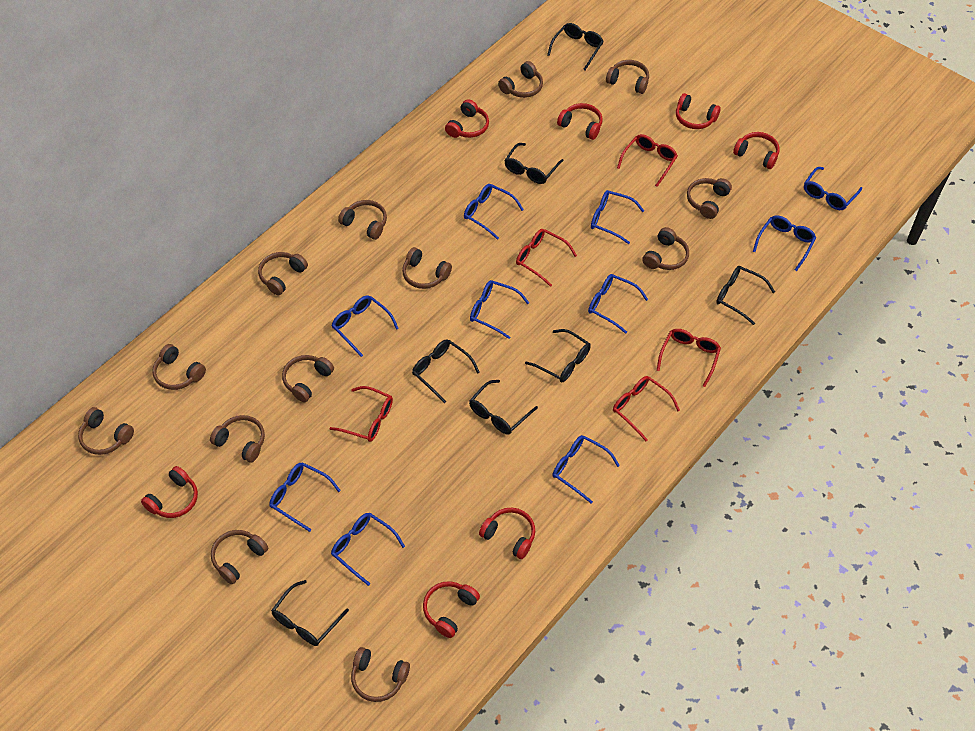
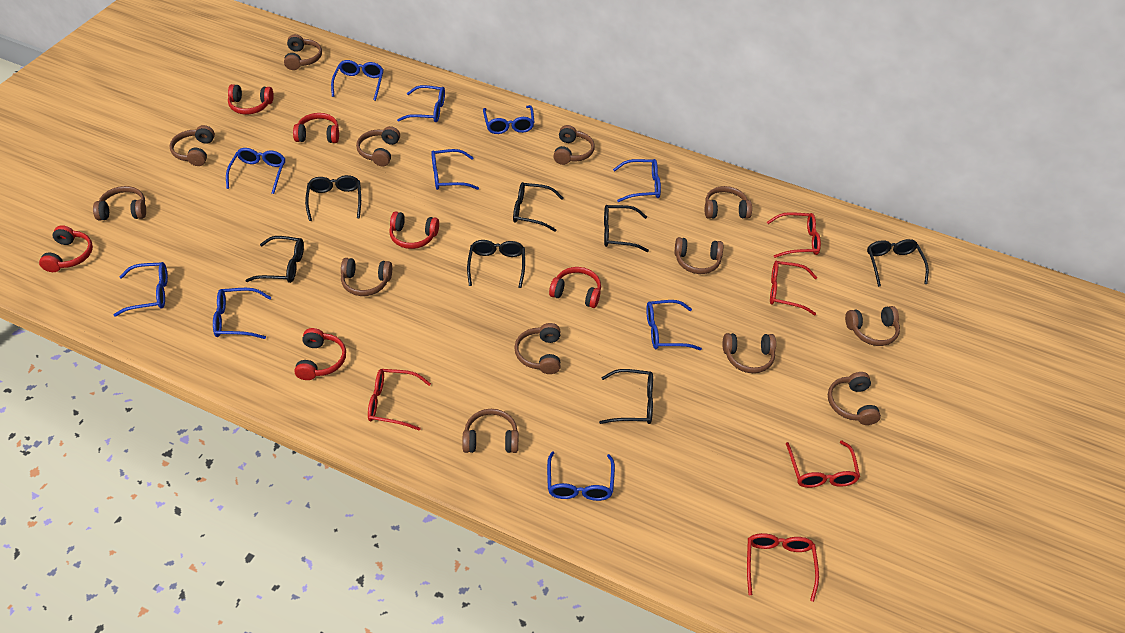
red headphones: 7 -> 6

